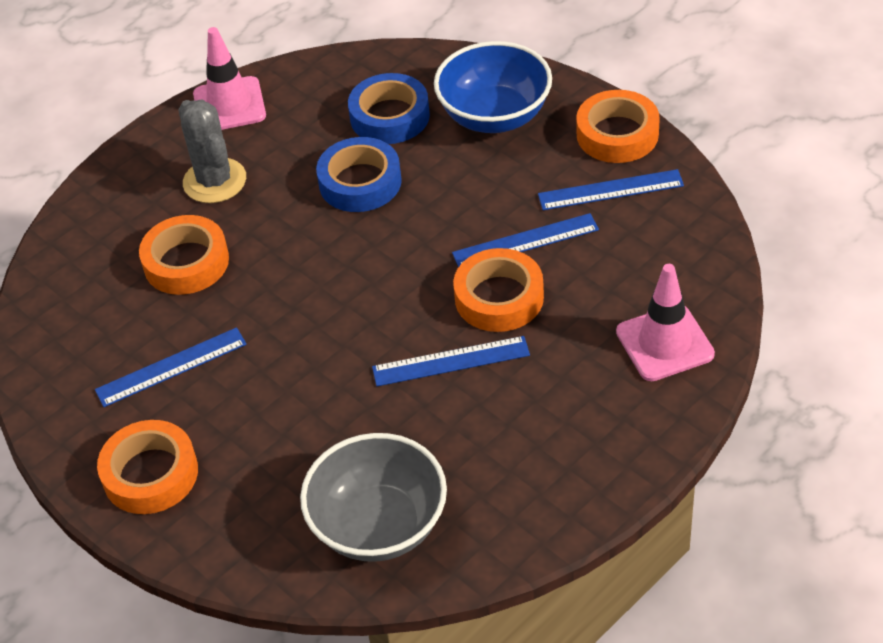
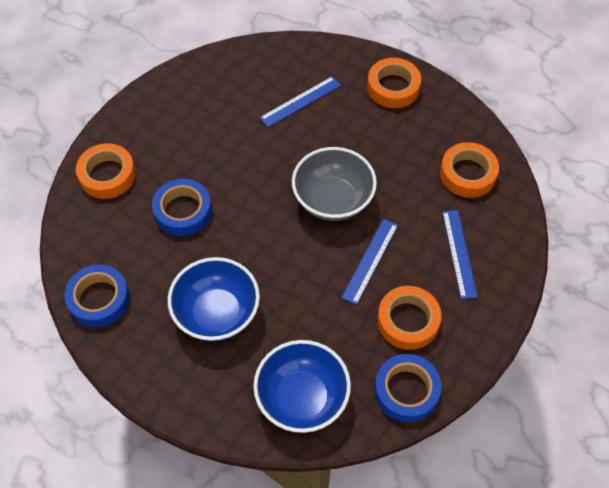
blue bowl: 1 -> 2
blue ruler: 4 -> 3
blue tape: 2 -> 3
grey cactus: 1 -> 0
pink traffic cone: 2 -> 0

